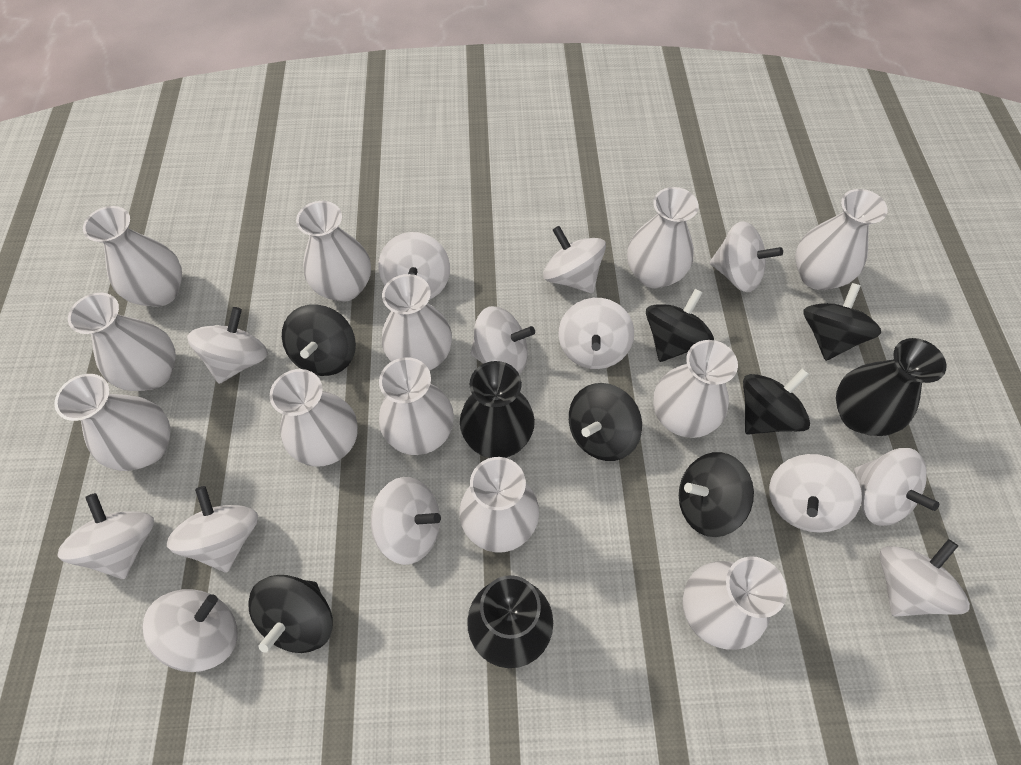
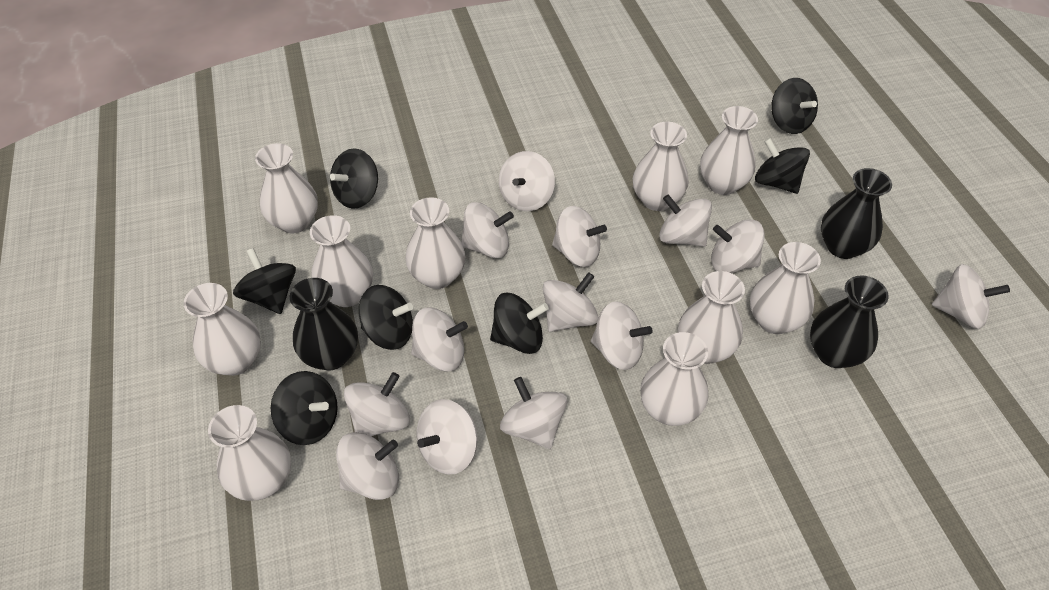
white vase: 12 -> 10

